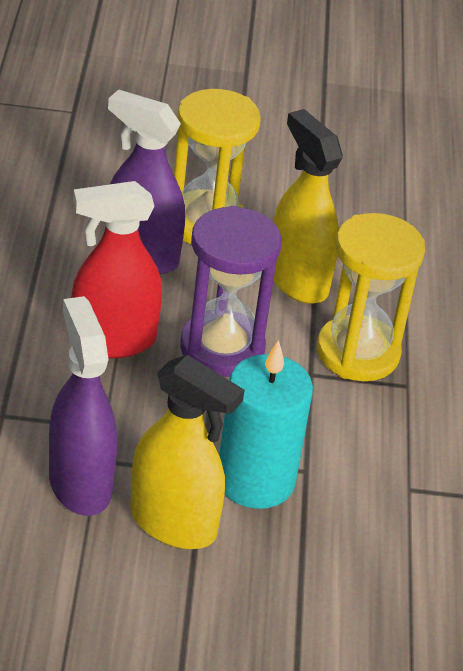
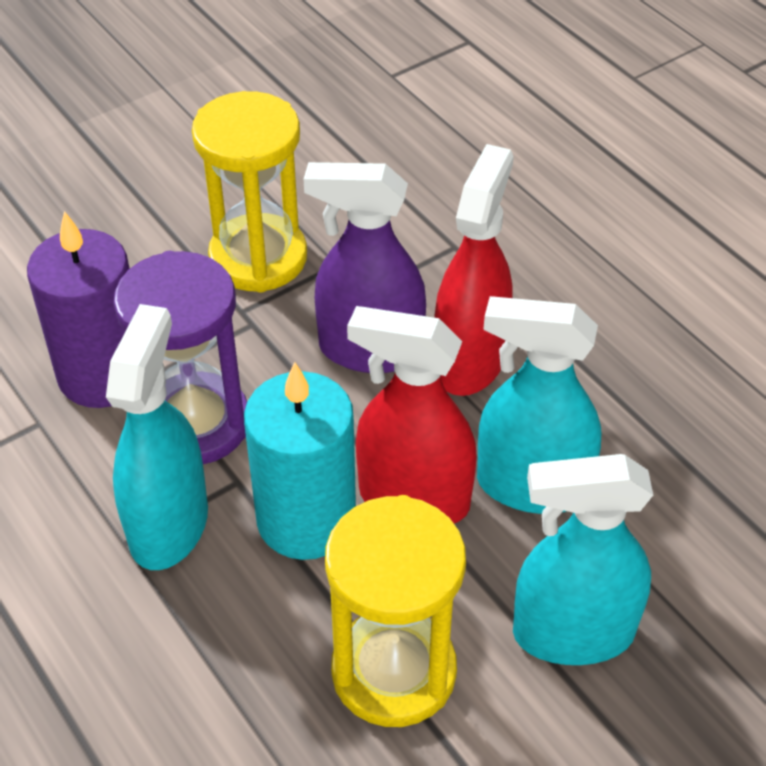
purple candle: 0 -> 1
purple spray bottle: 2 -> 1
red spray bottle: 1 -> 2
turquoise spray bottle: 0 -> 3
yellow spray bottle: 2 -> 0

